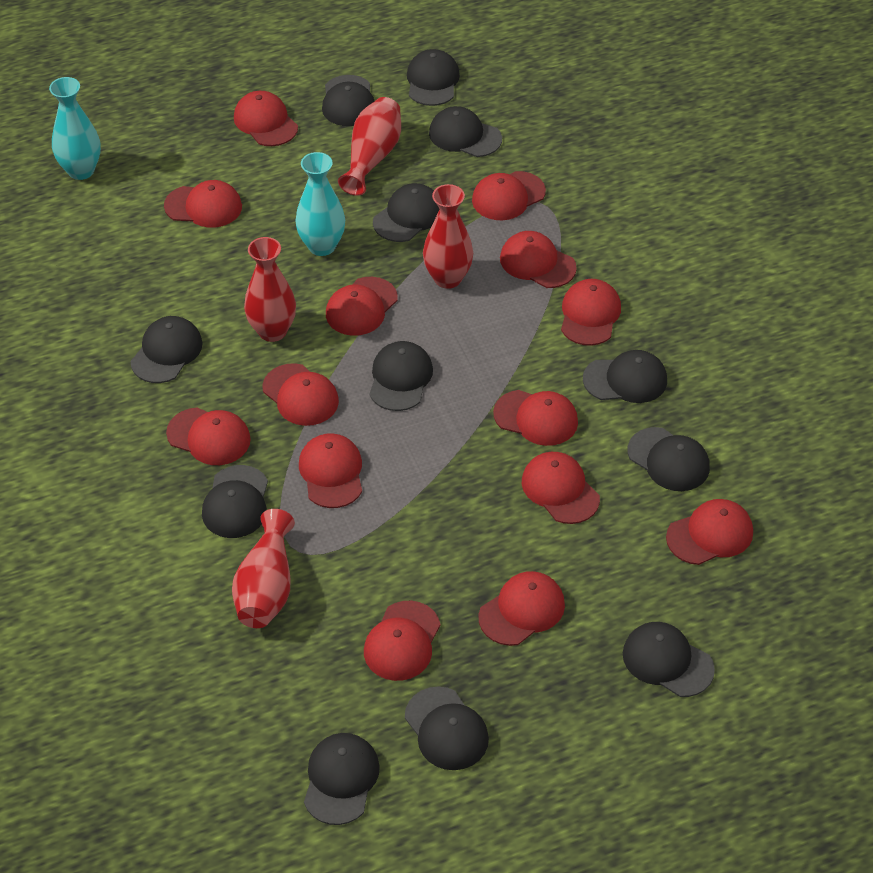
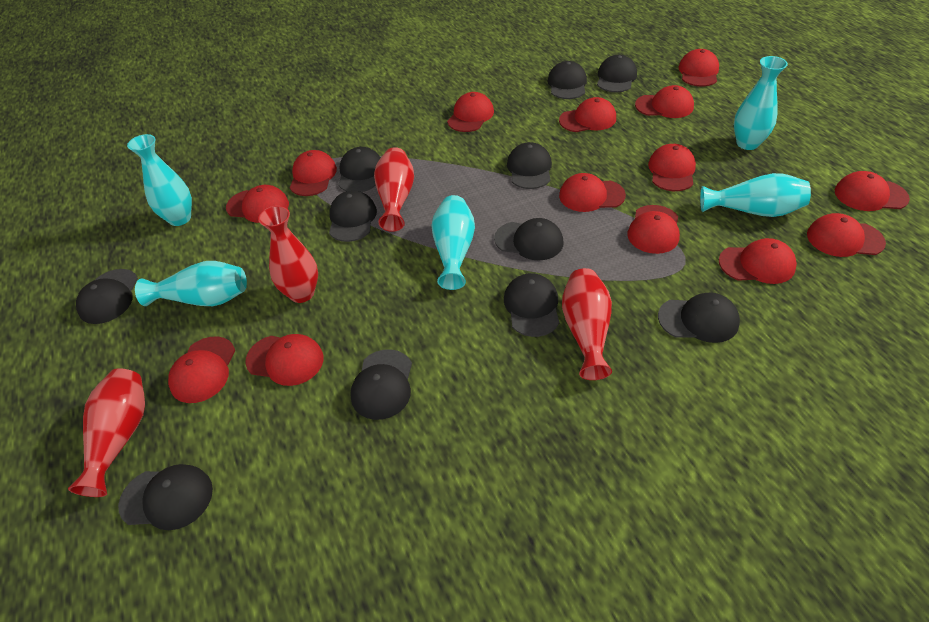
black cap: 12 -> 11
turquoise vase: 2 -> 5

